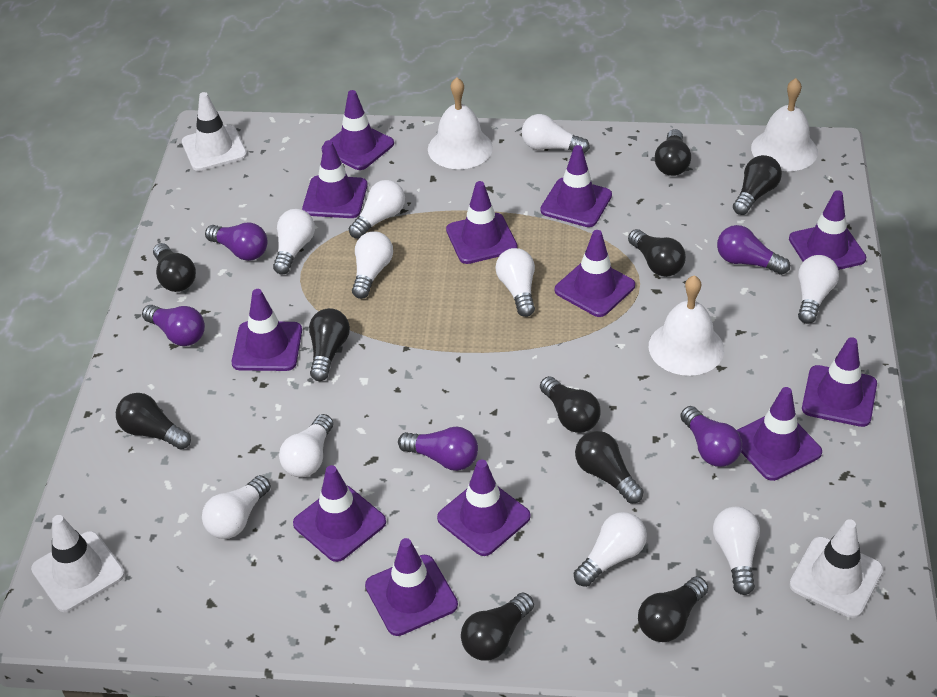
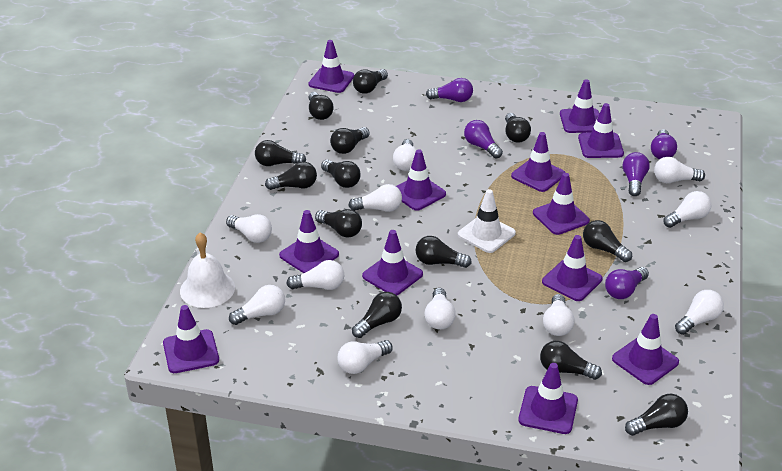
black light bulb: 10 -> 13
white bell: 3 -> 1
white light bulb: 10 -> 11
white traffic cone: 3 -> 1

